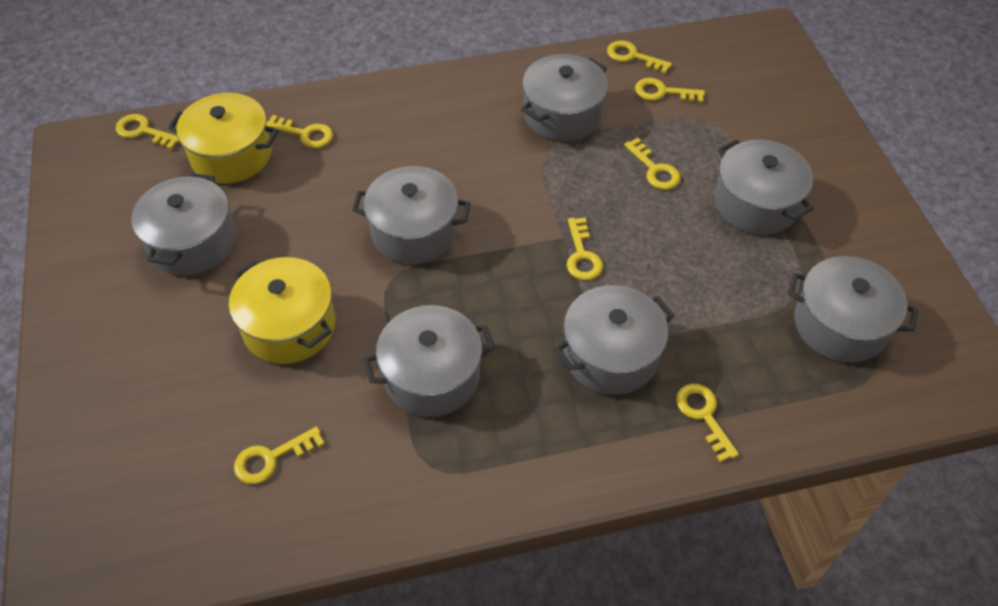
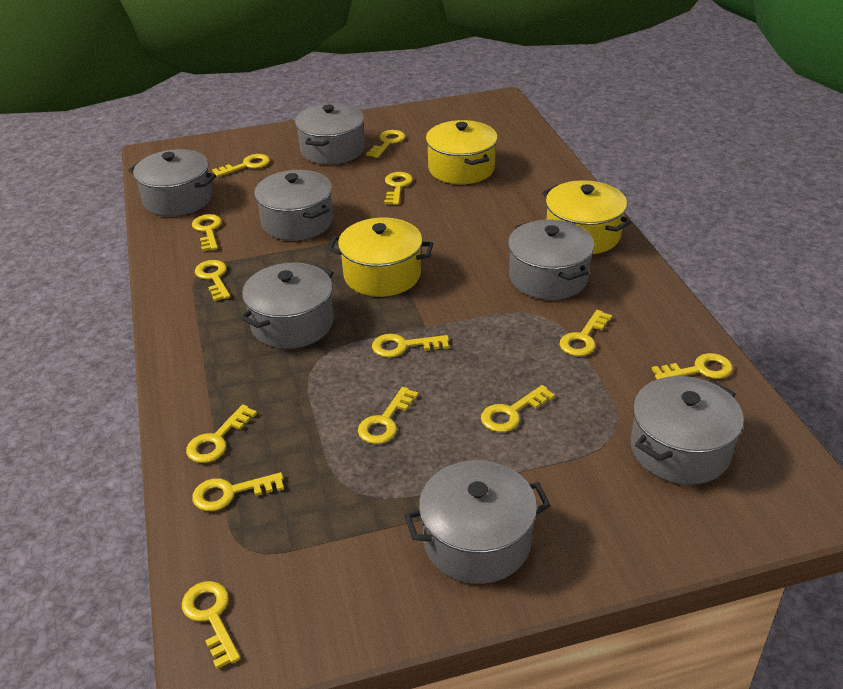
yellow key: 8 -> 13
yellow pot: 2 -> 3

